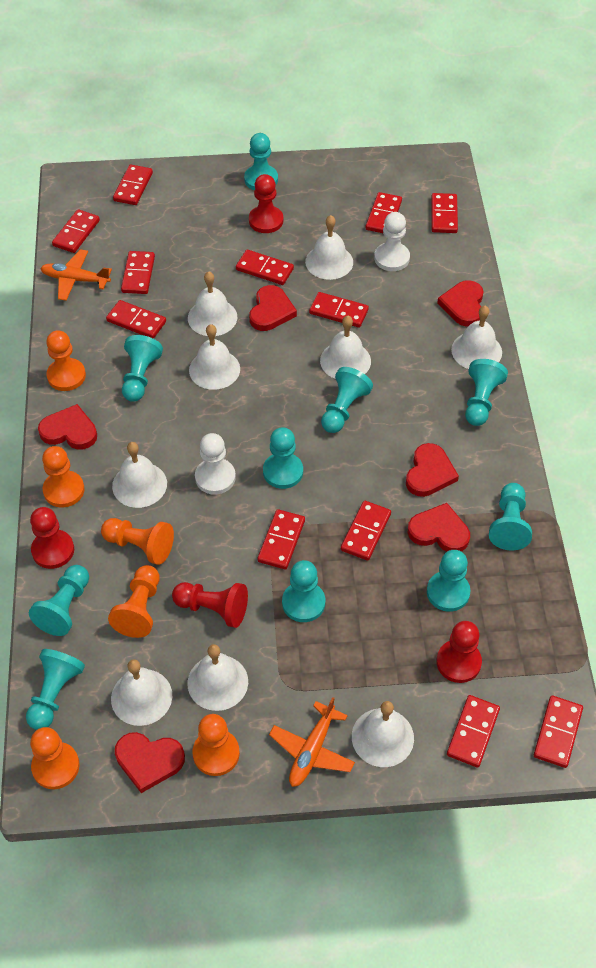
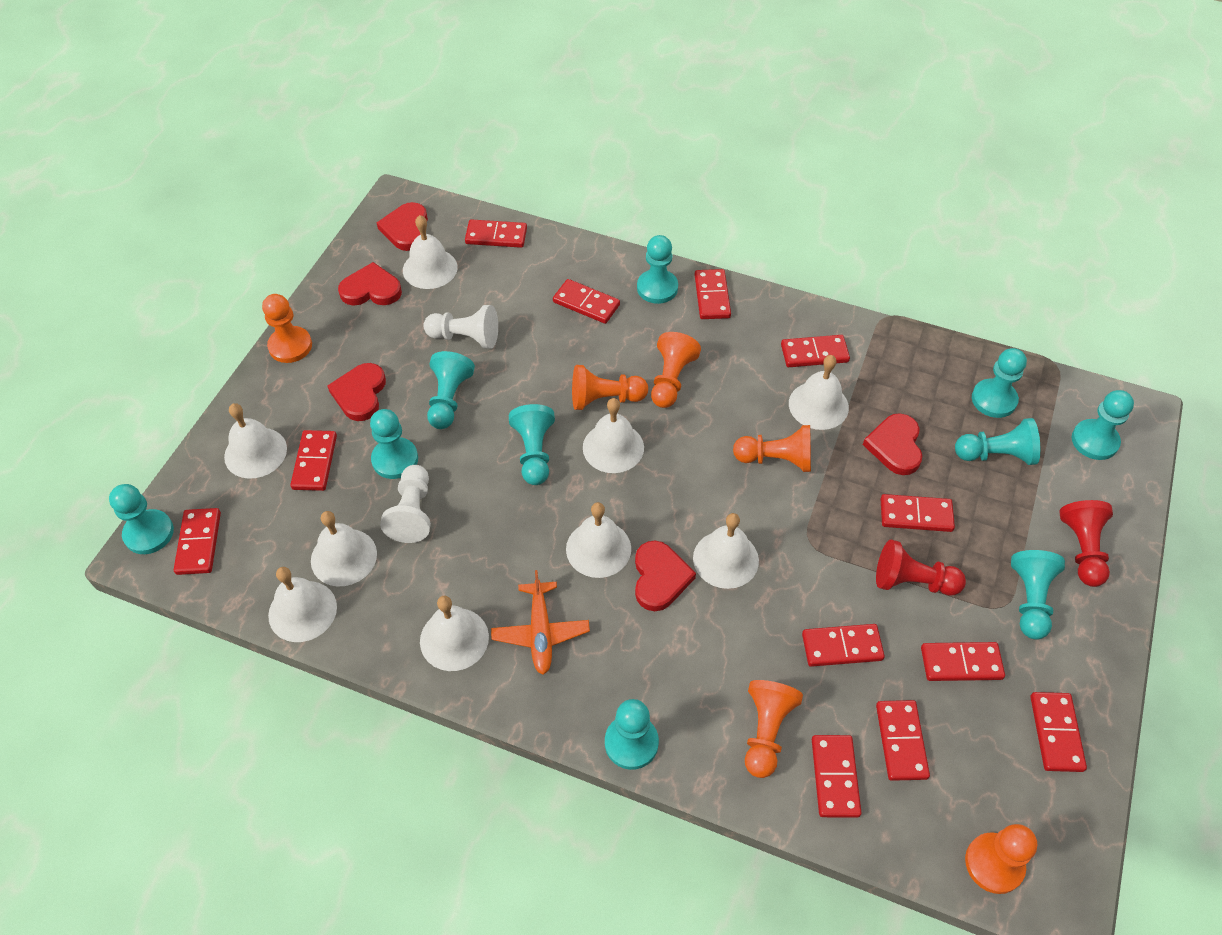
orange plane: 2 -> 1
red heart: 6 -> 5
red pawn: 4 -> 2

